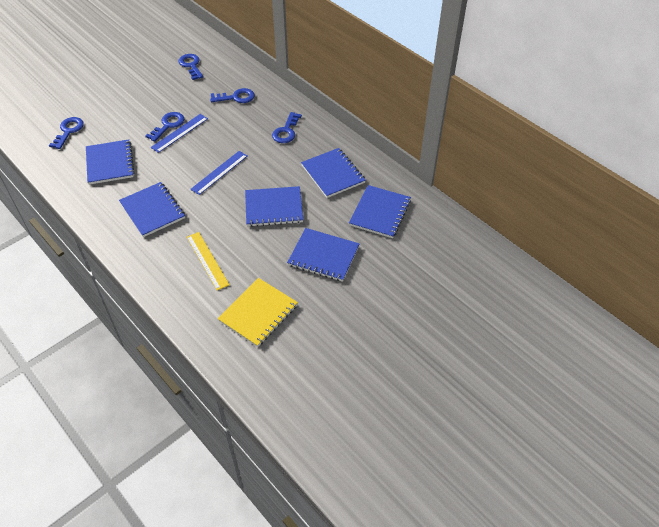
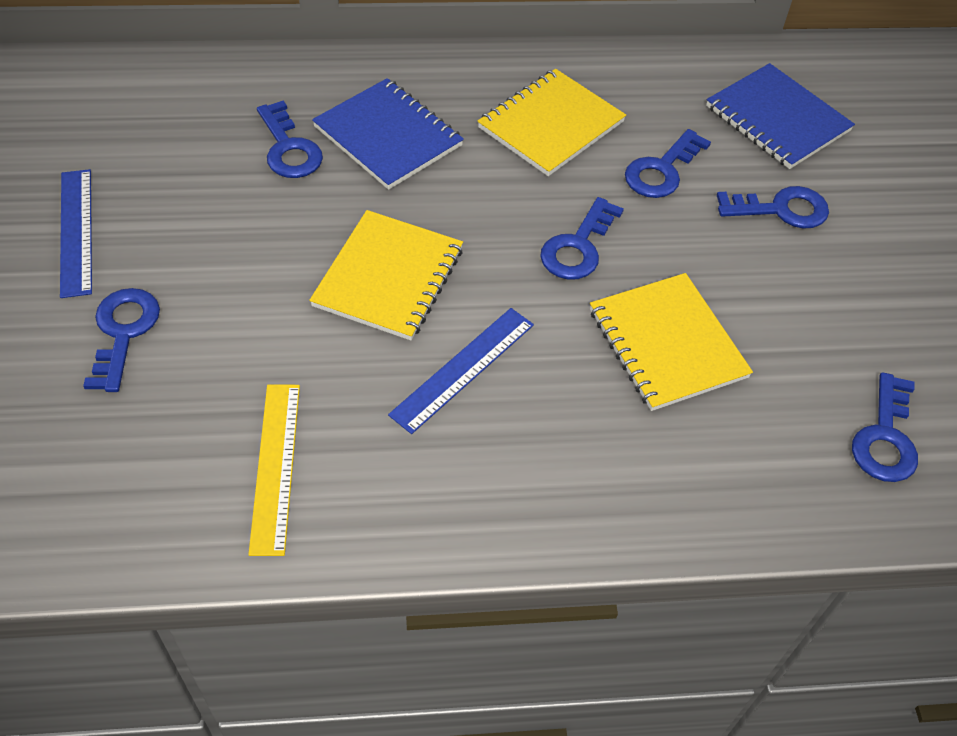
blue key: 5 -> 6
blue notebook: 6 -> 2
yellow notebook: 1 -> 3

